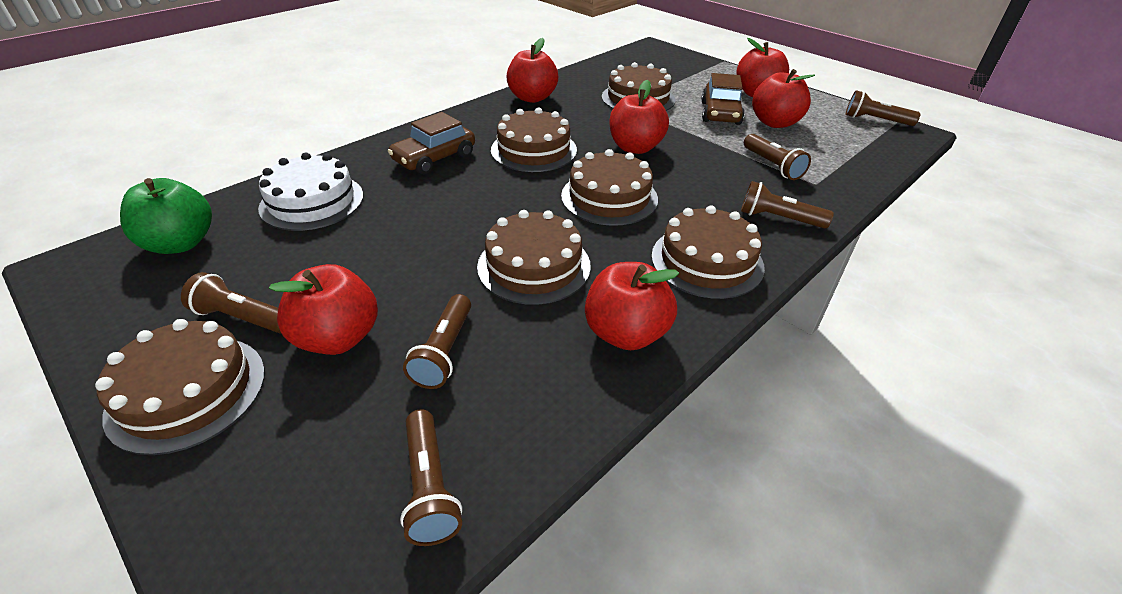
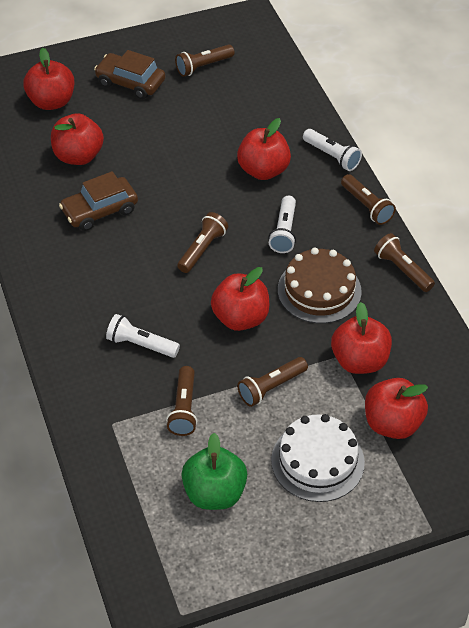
brown cake: 6 -> 1
white flashlight: 0 -> 3

